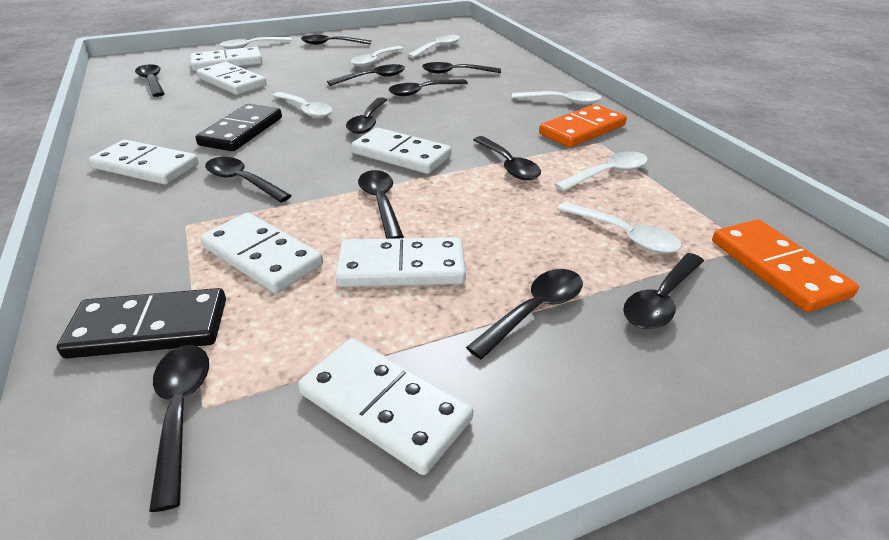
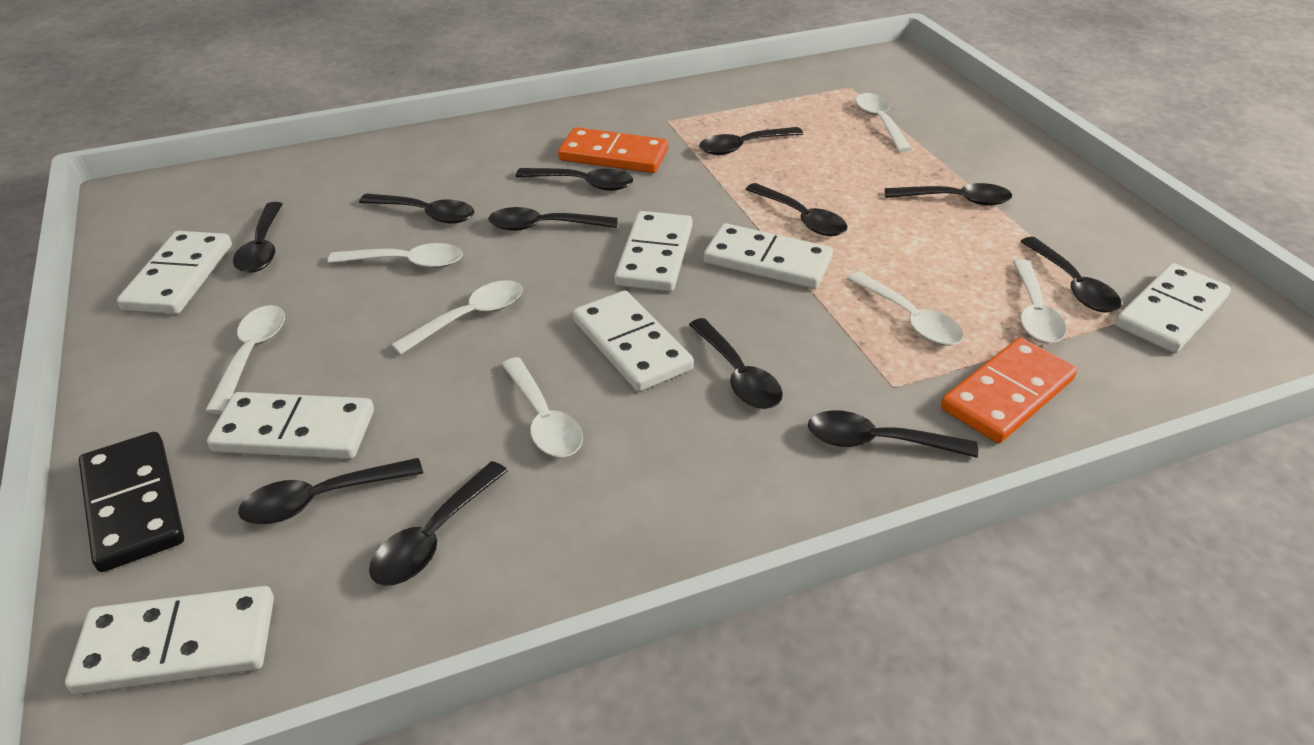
black domino: 2 -> 1

